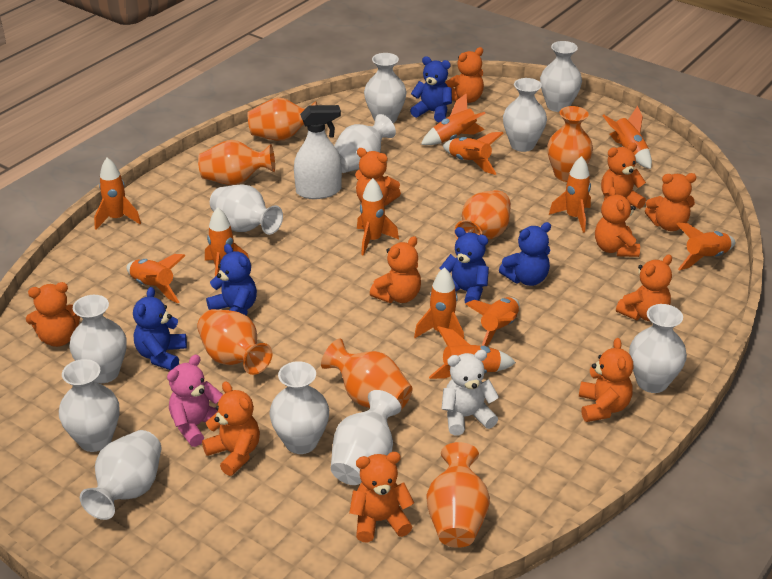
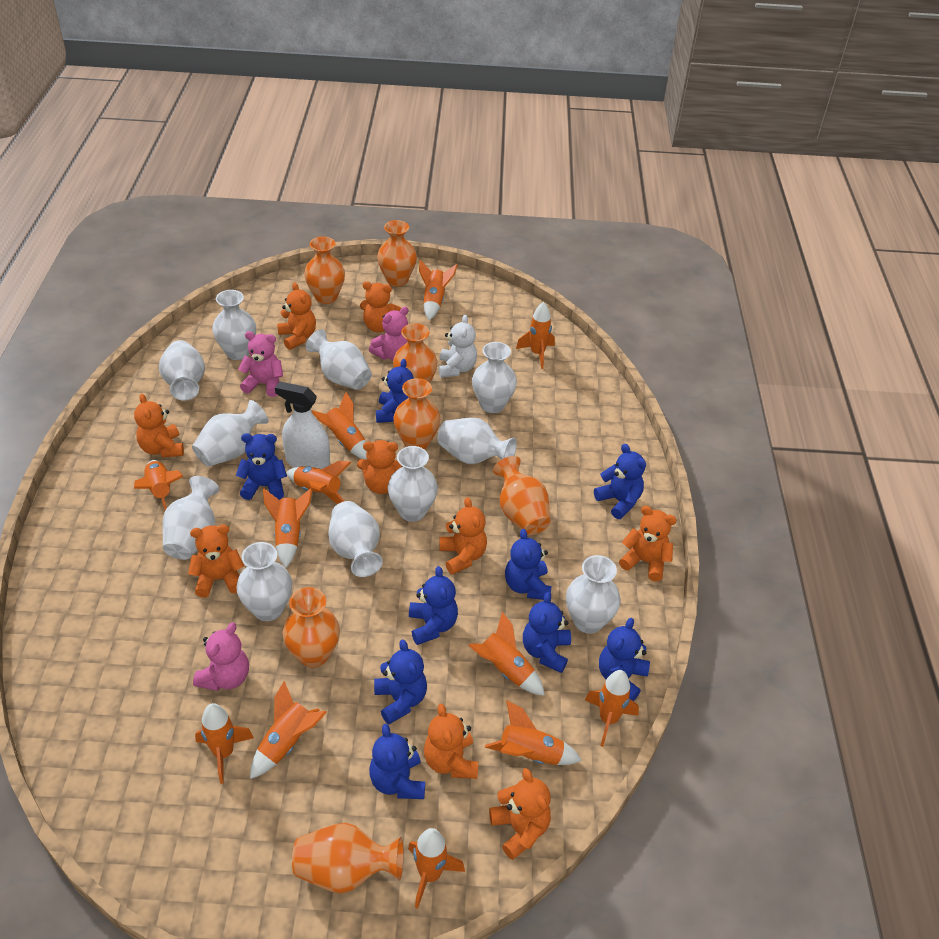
blue teddy bear: 5 -> 9
orange teddy bear: 11 -> 9
pink teddy bear: 1 -> 3

